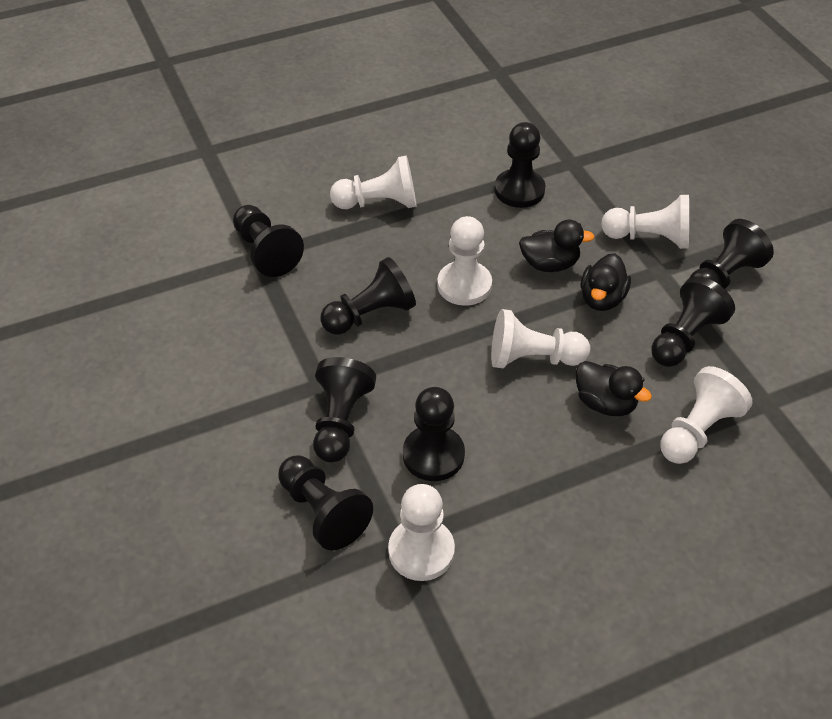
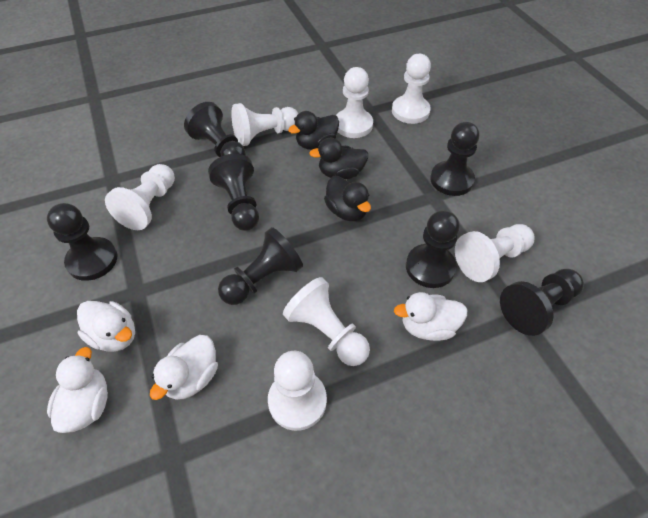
black pawn: 8 -> 7
white duck: 0 -> 4
white pawn: 6 -> 7

